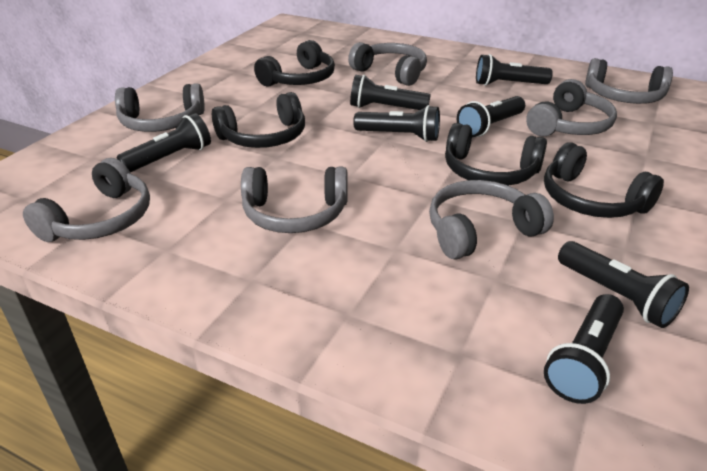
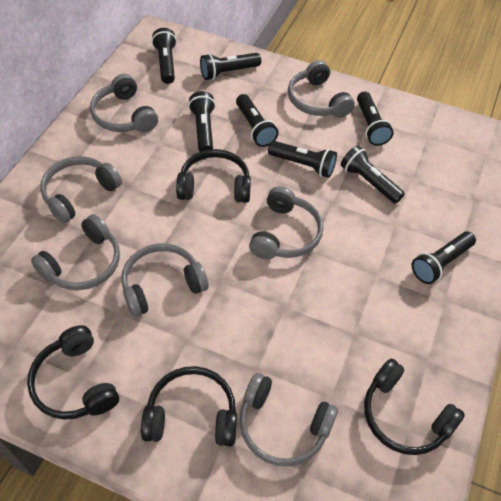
black flashlight: 7 -> 8

